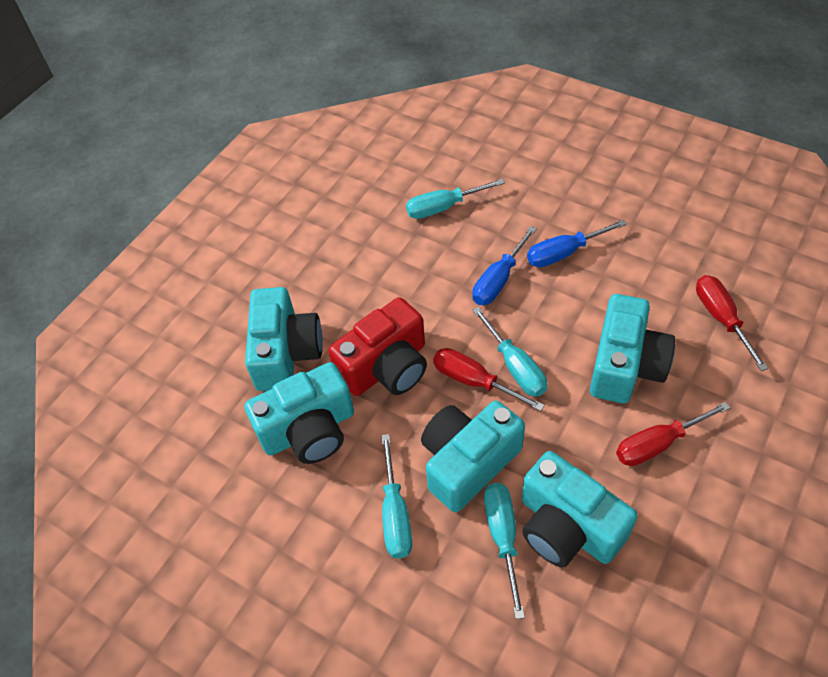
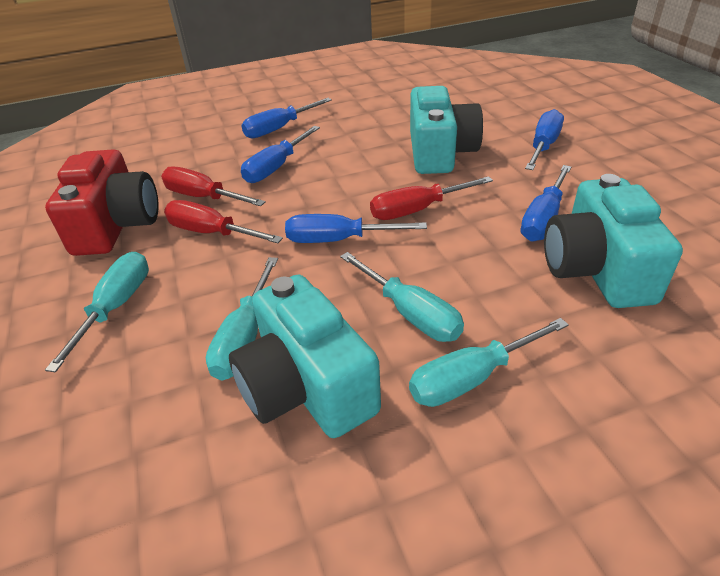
blue screwdriver: 2 -> 5
turquoise camera: 5 -> 3

